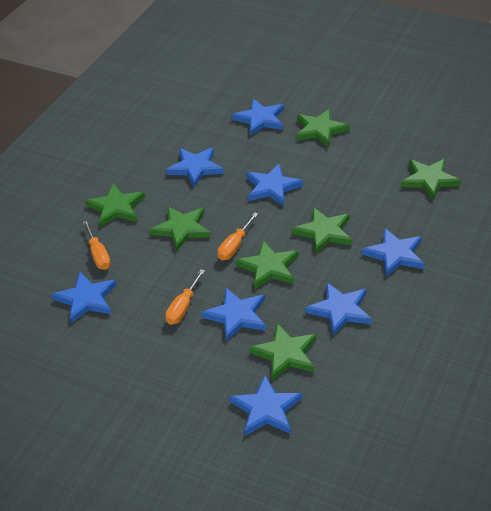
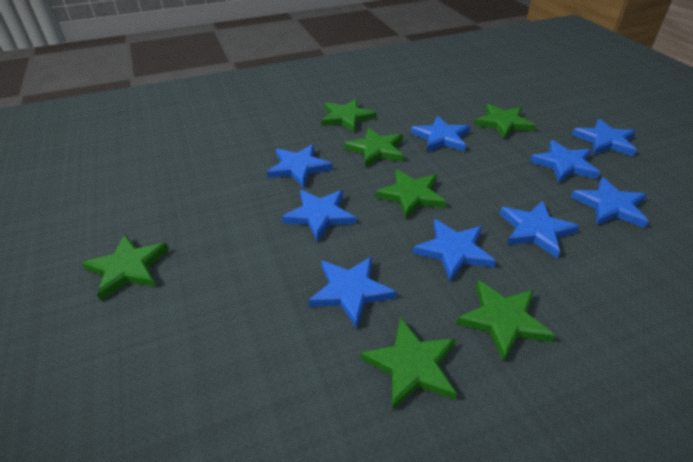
blue star: 8 -> 9
orange screwdriver: 3 -> 0

